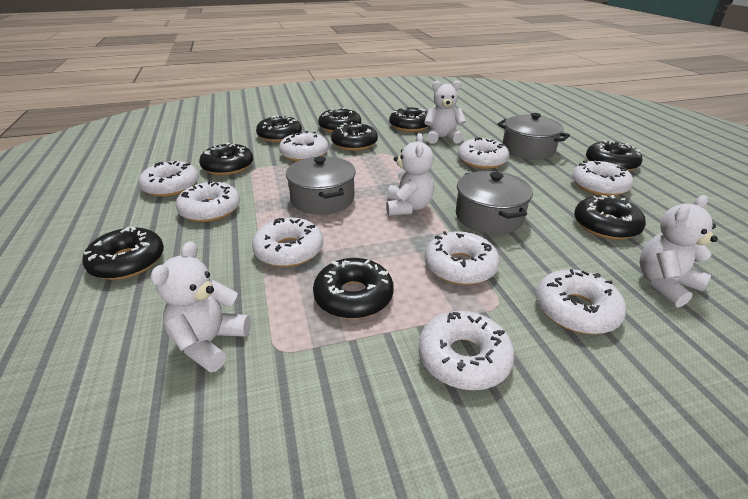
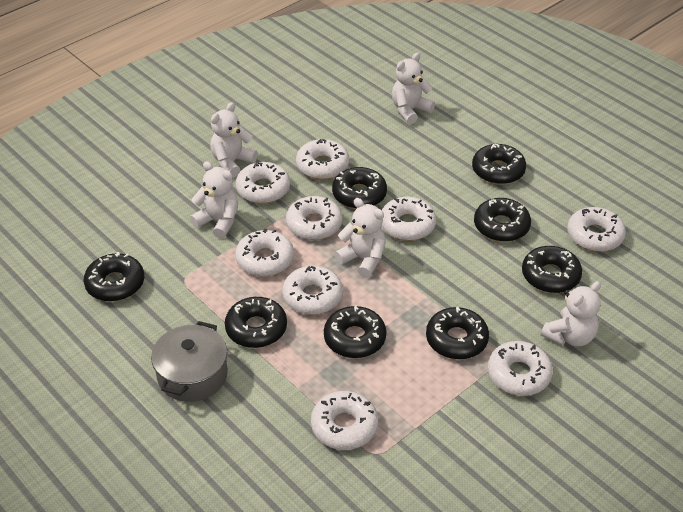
black donut: 9 -> 8
grey pot: 3 -> 1
white teddy bear: 4 -> 5

